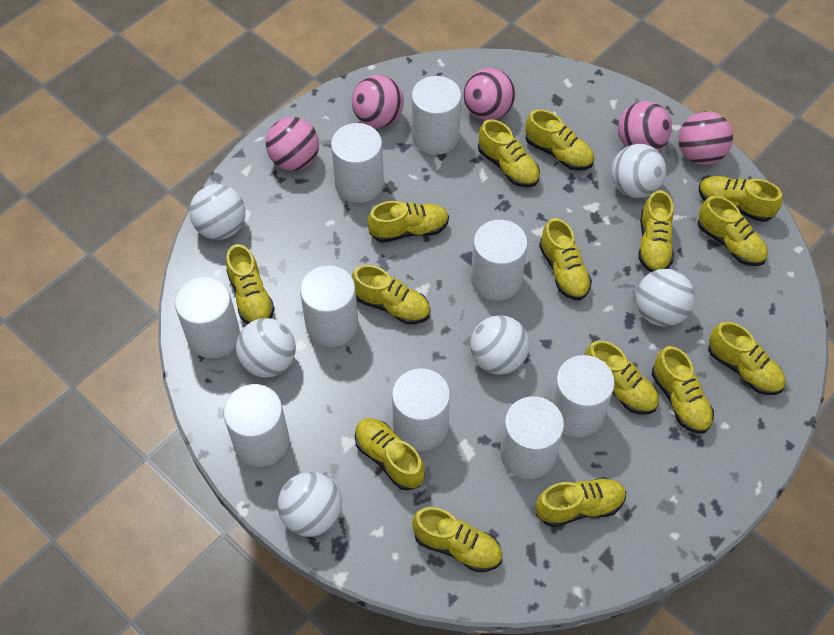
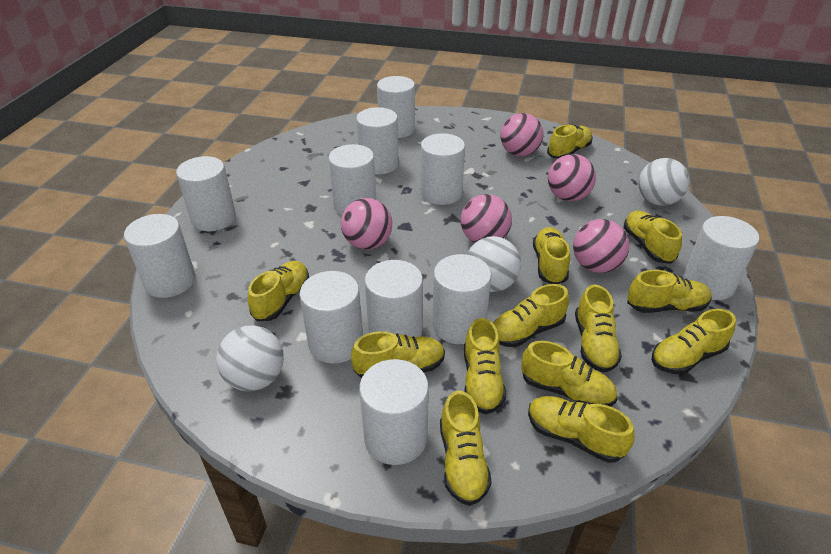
white ball: 6 -> 3
white cylinder: 9 -> 11
yellow shoe: 15 -> 13

